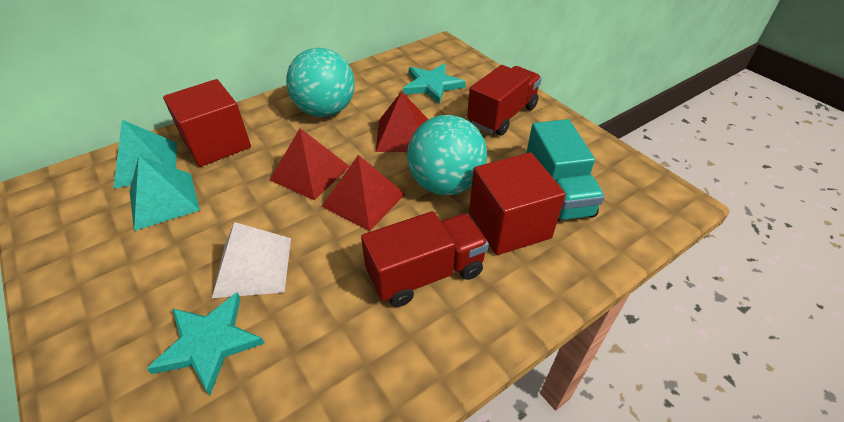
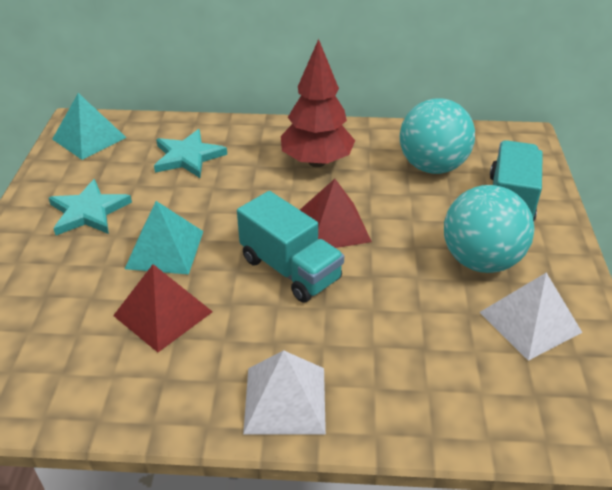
red cube: 2 -> 0
red pyramid: 3 -> 2
red tree: 0 -> 1
red truck: 2 -> 0
turquoise truck: 1 -> 2
white pyramid: 1 -> 2

